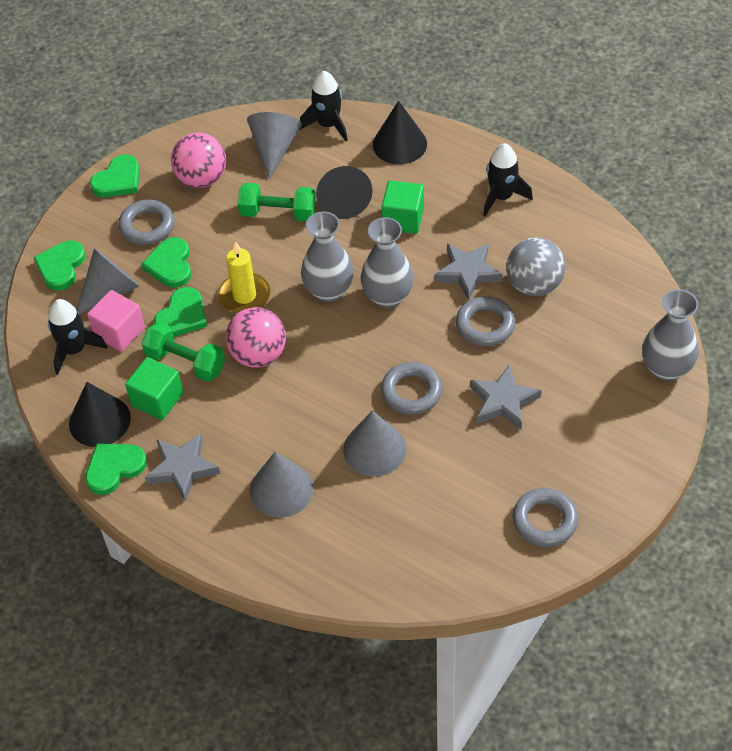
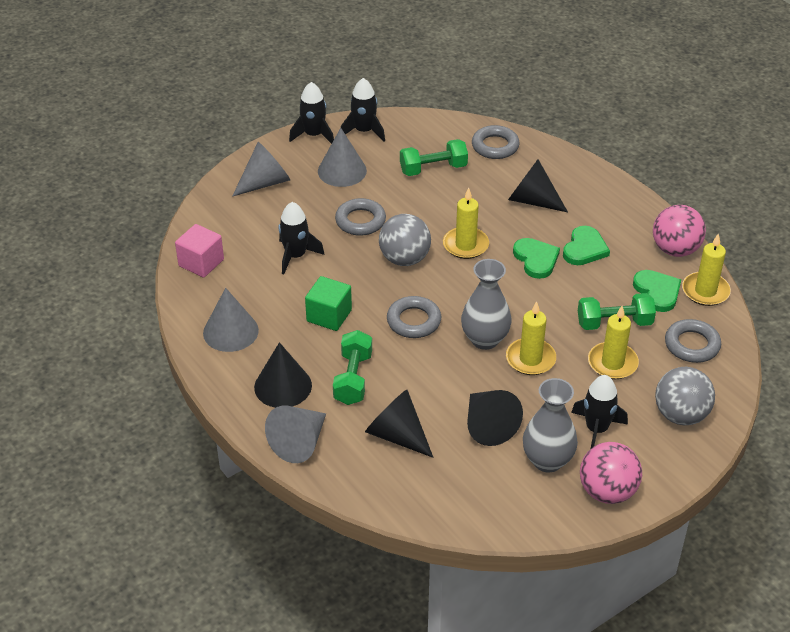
black cone: 3 -> 4
black rocket: 3 -> 4
green cube: 2 -> 1
green dumbbell: 2 -> 3
green heart: 5 -> 3
grey ball: 1 -> 2
grey star: 3 -> 0
grey vase: 3 -> 2
yellow candle: 1 -> 4

